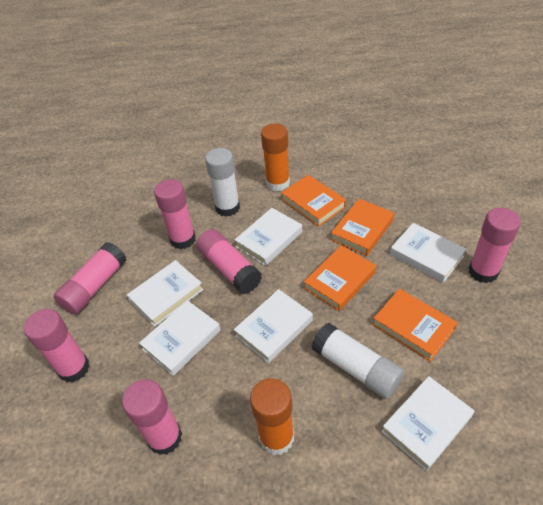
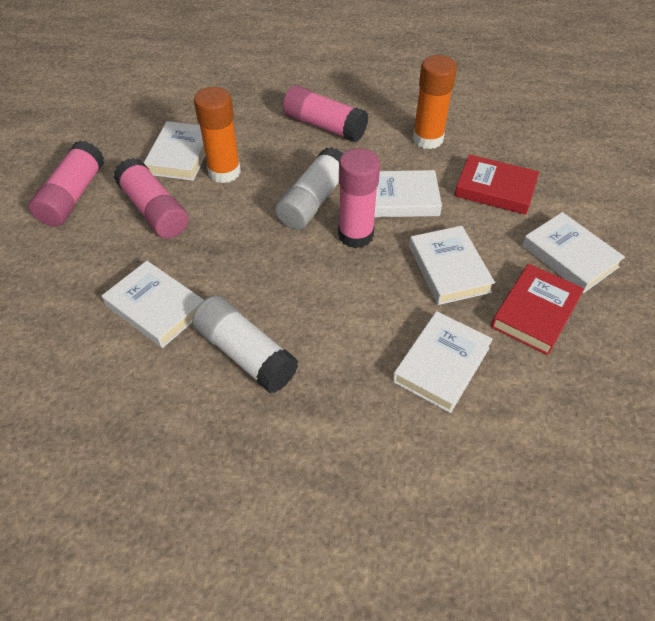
orange book: 4 -> 0
pink glue stick: 6 -> 4
red book: 0 -> 2

